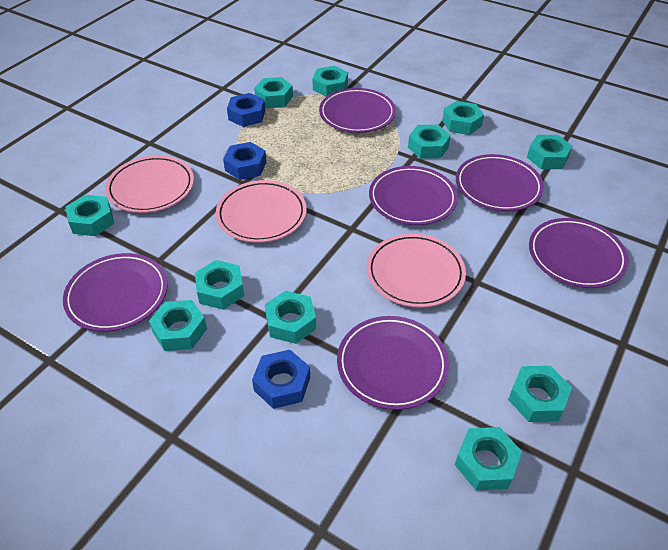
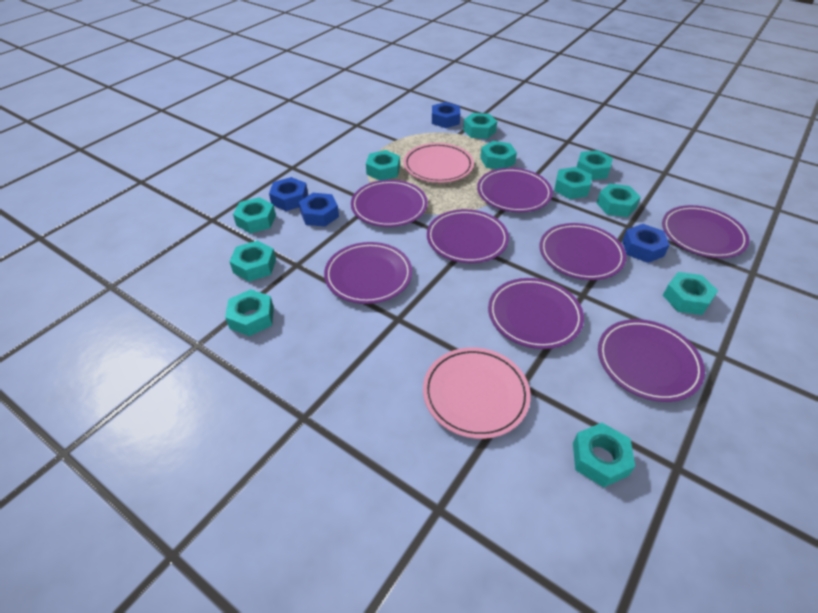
blue nut: 3 -> 4
pink plate: 3 -> 2
purple plate: 6 -> 8

